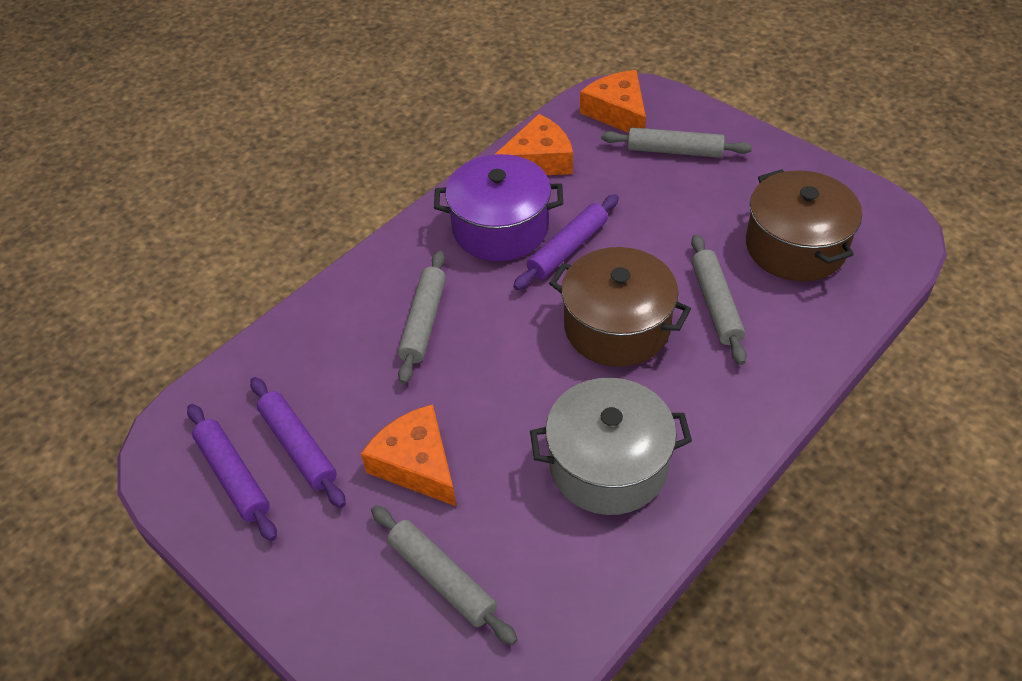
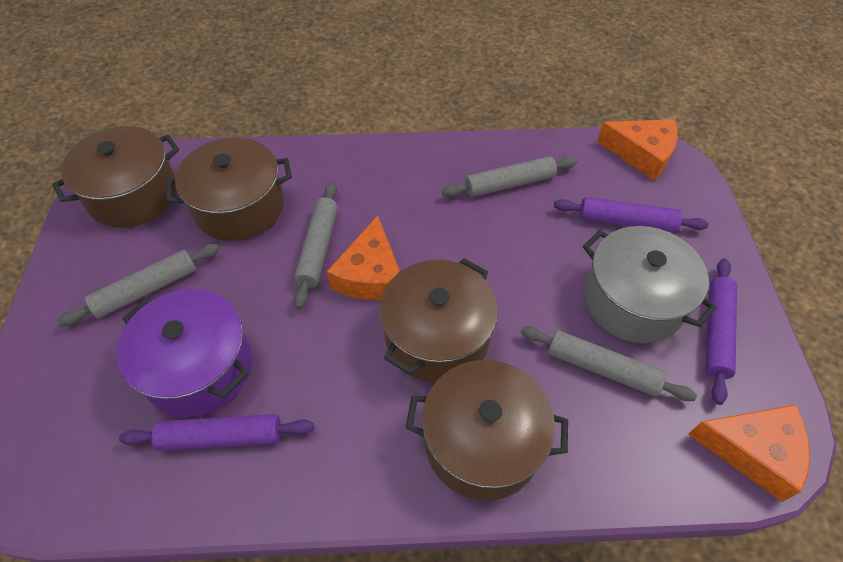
brown pot: 2 -> 4

